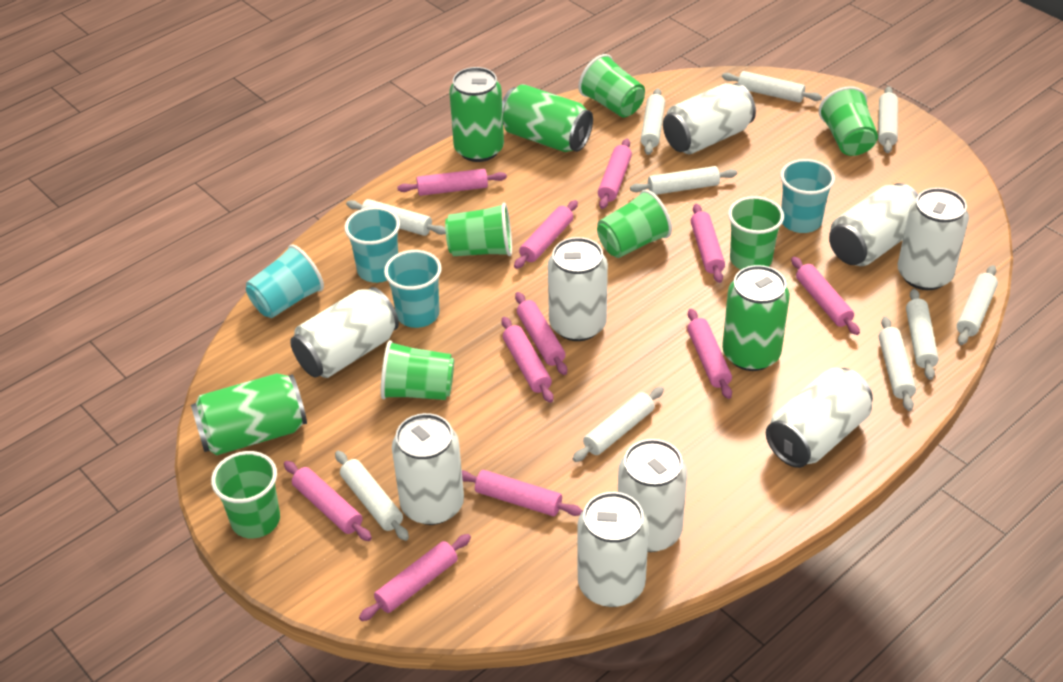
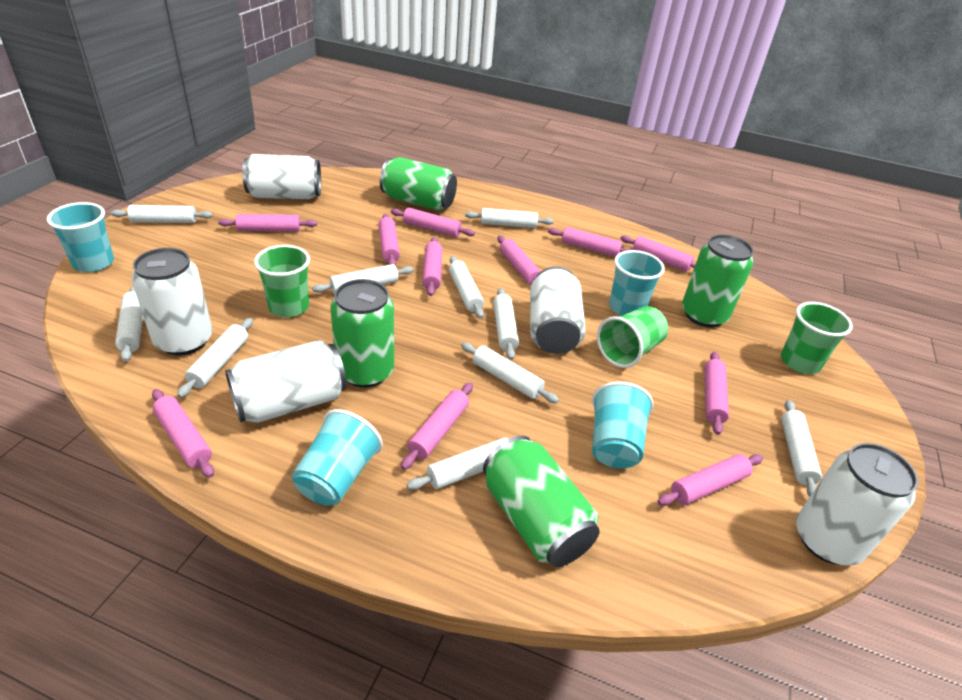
green cup: 7 -> 3
white can: 9 -> 5

